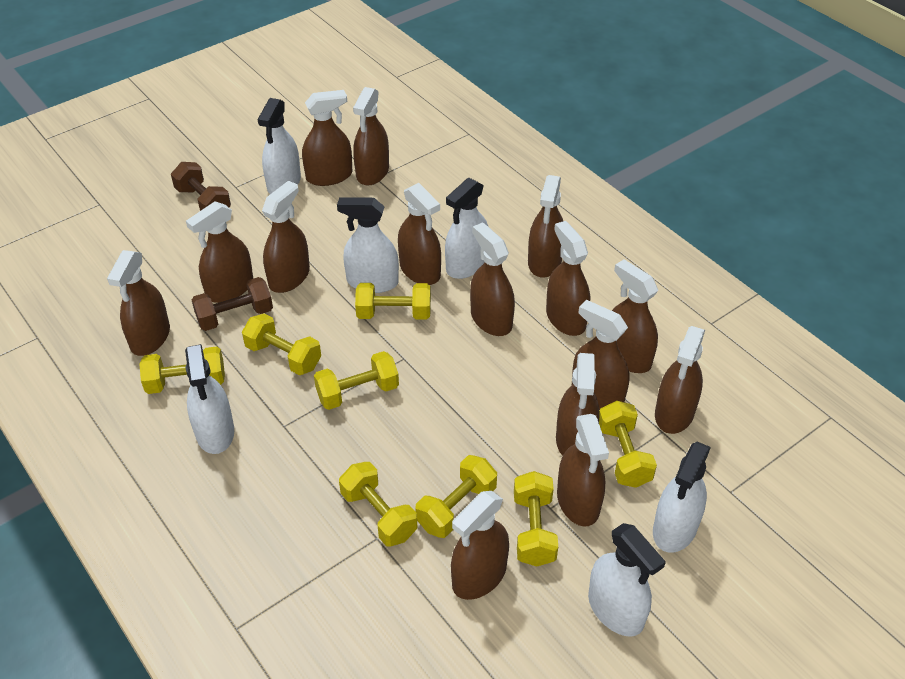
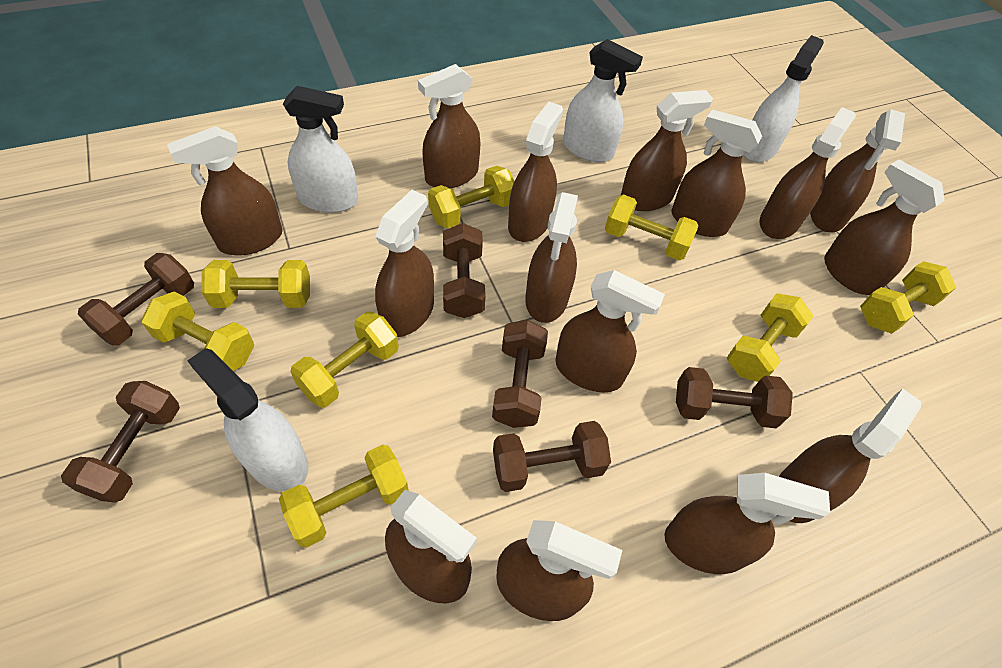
brown dumbbell: 2 -> 6
white spray bottle: 6 -> 4

